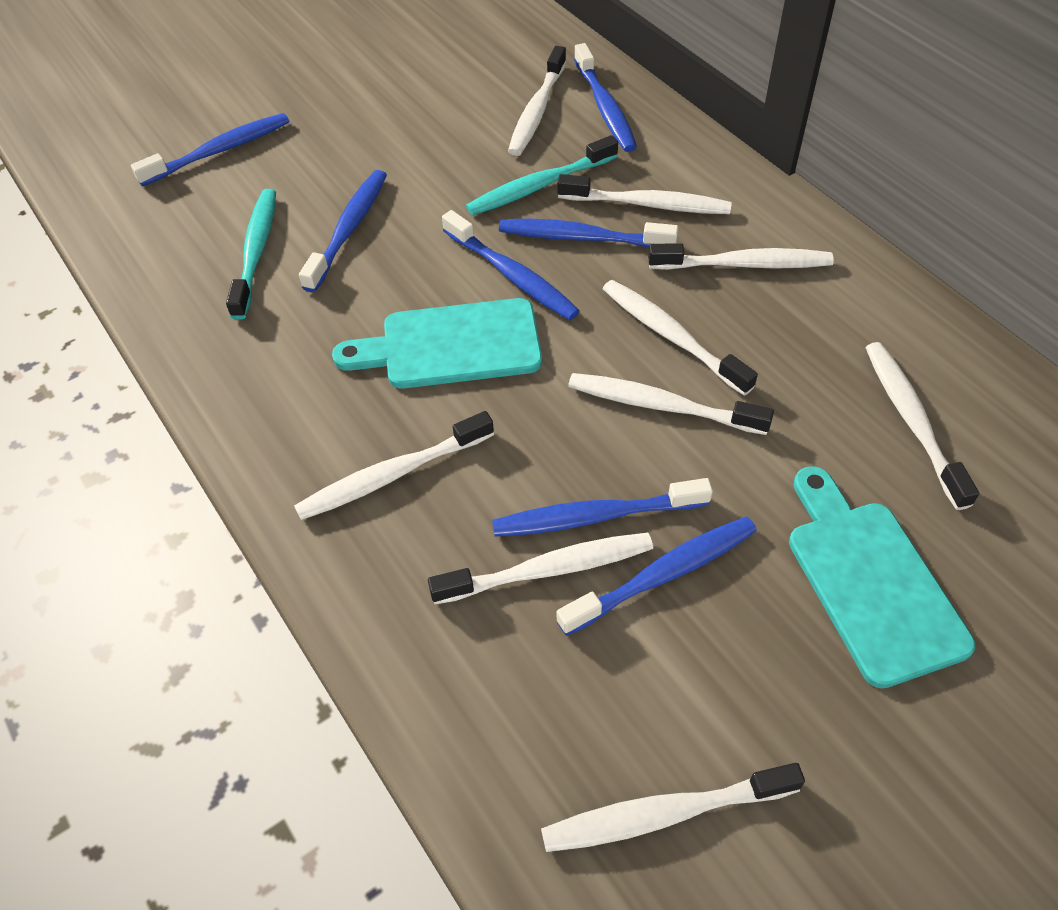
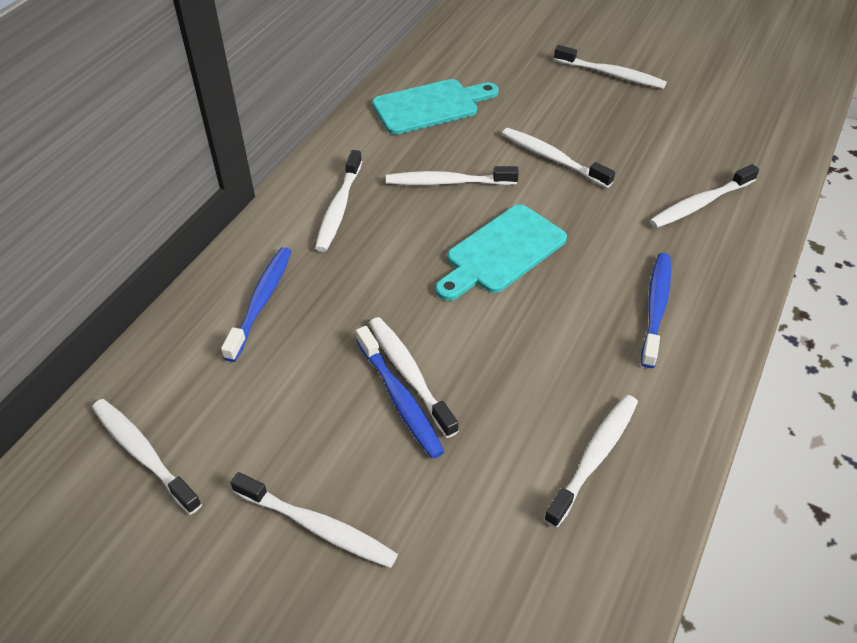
blue toothbrush: 7 -> 3
turquoise toothbrush: 2 -> 0

